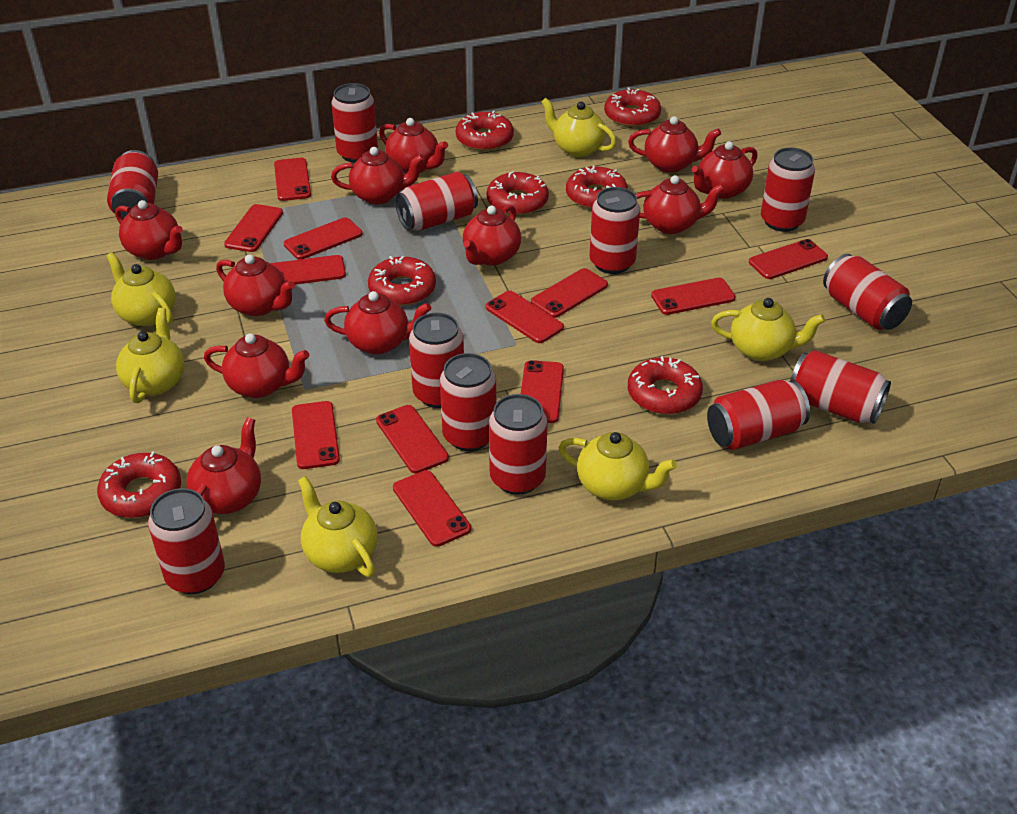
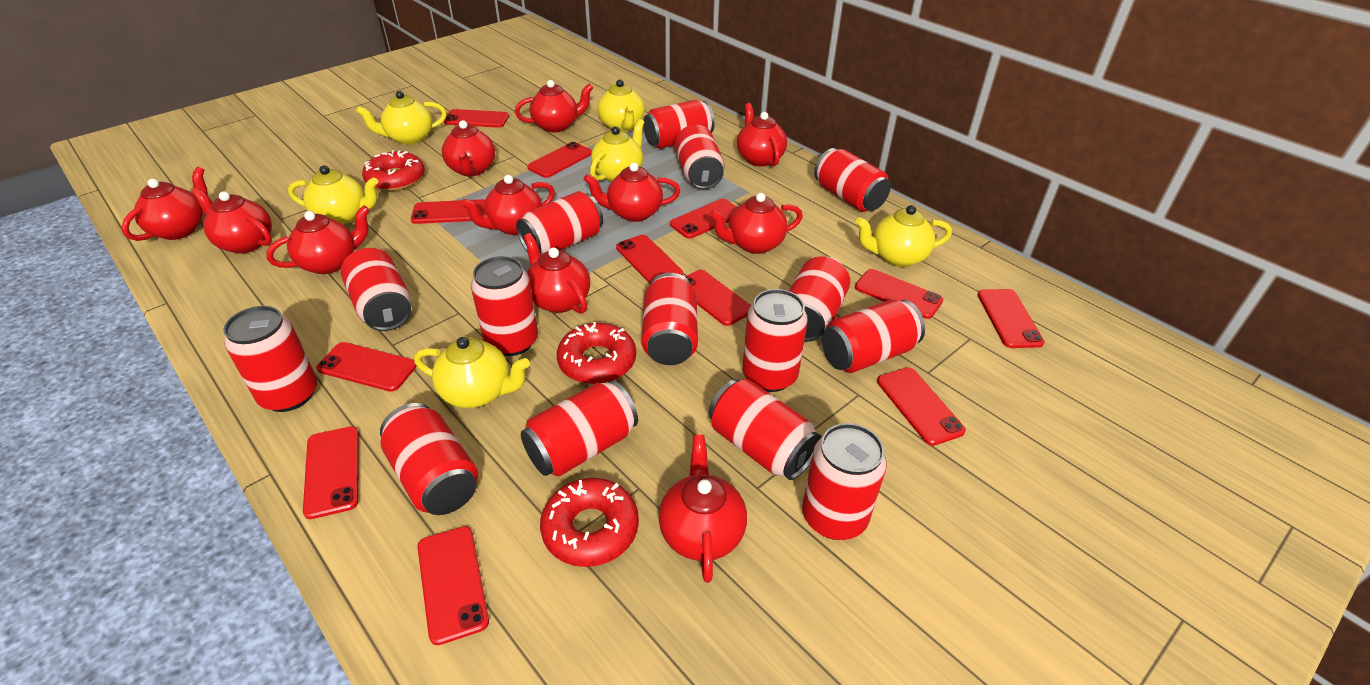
red can: 12 -> 15
red donut: 7 -> 3

